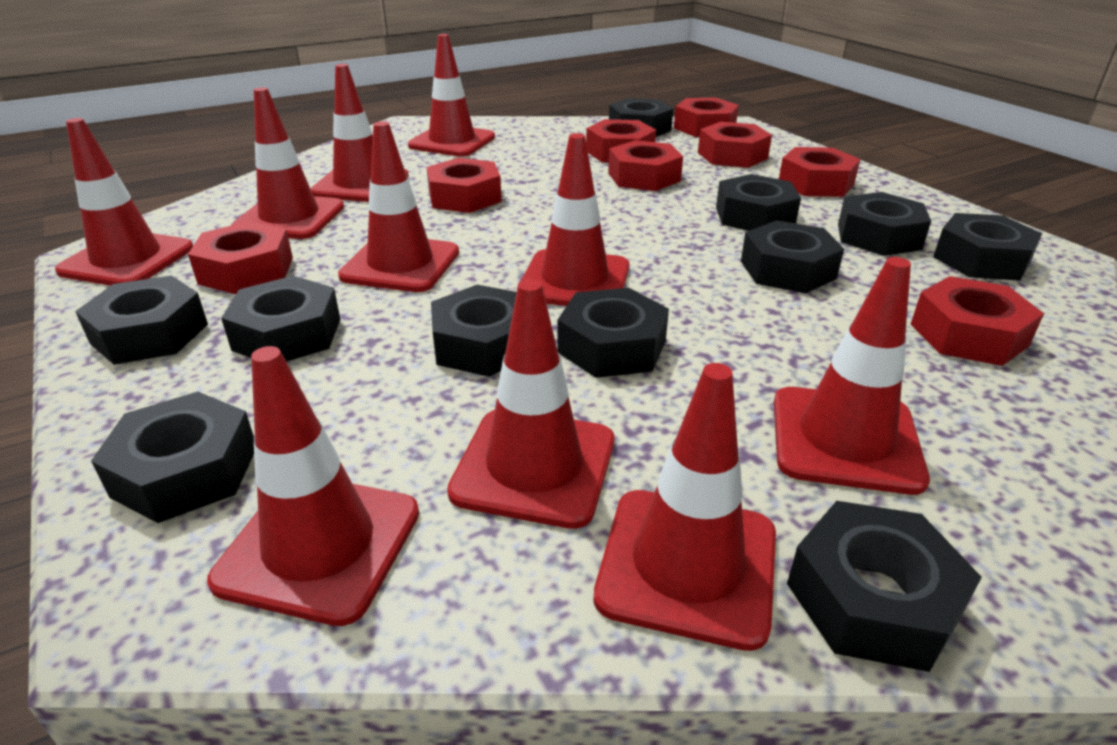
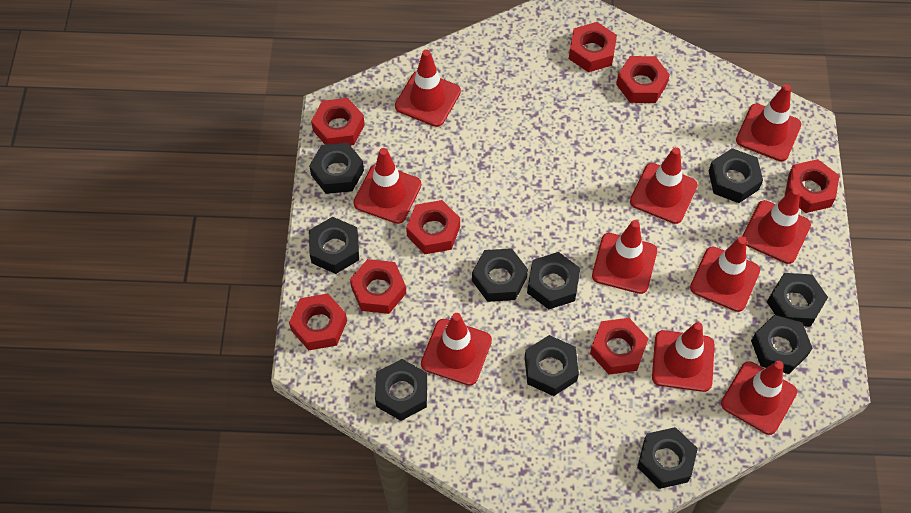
black nut: 11 -> 10

